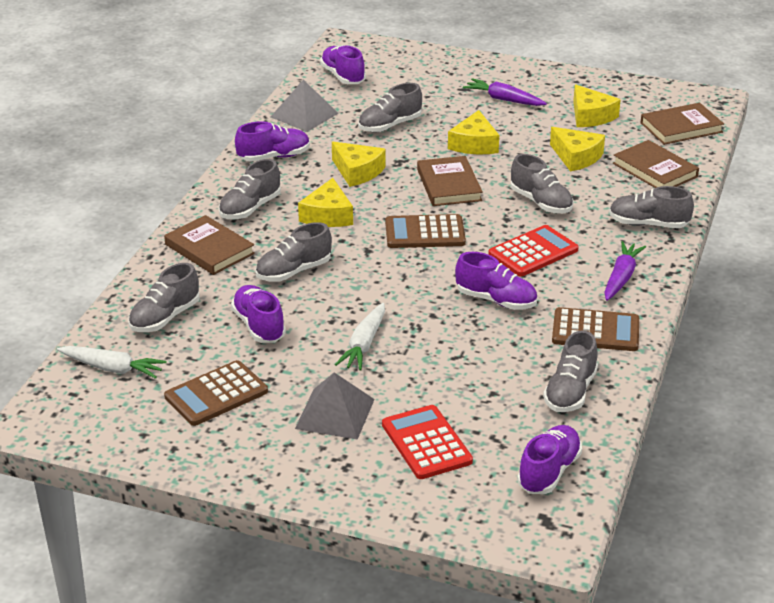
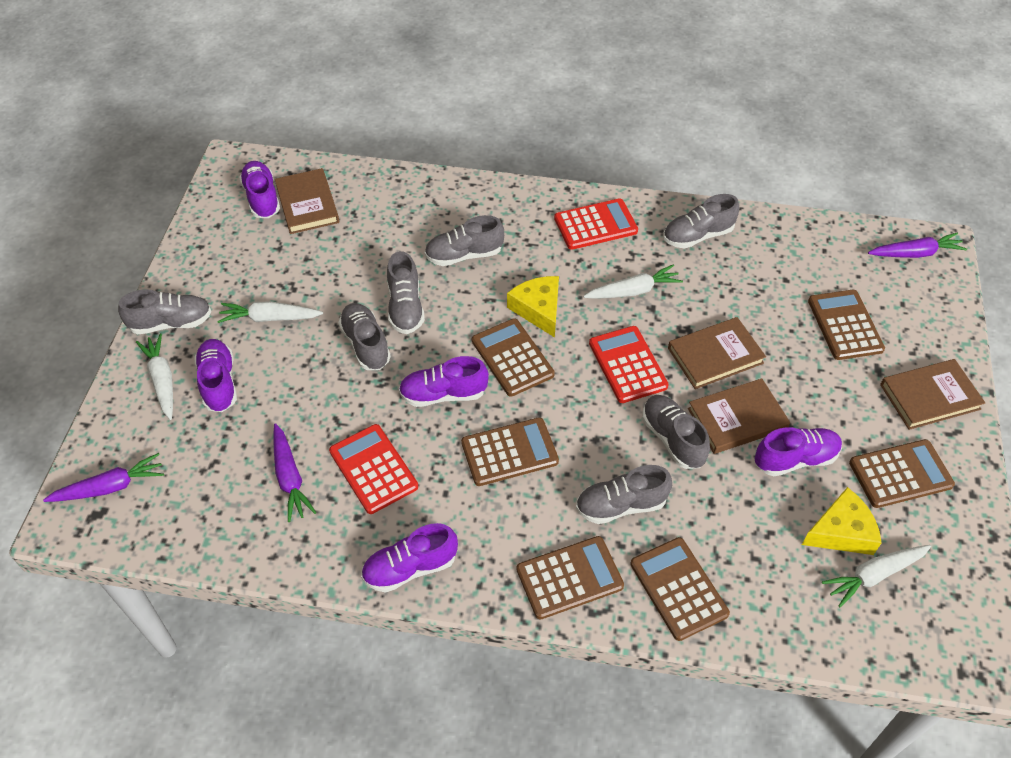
brown calculator: 3 -> 6
grey pyramid: 2 -> 0
purple carrot: 2 -> 3
red calculator: 2 -> 3
white carrot: 2 -> 4
yellow cheese: 5 -> 2

